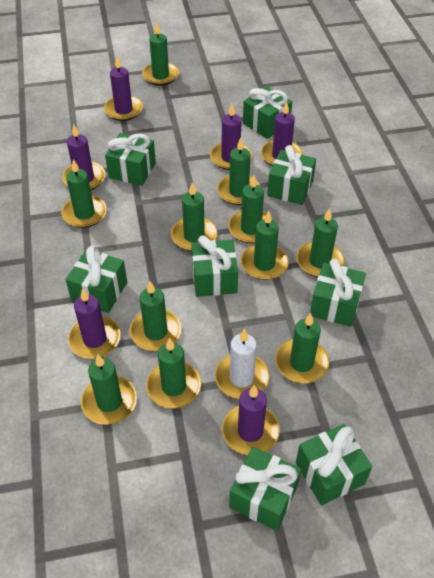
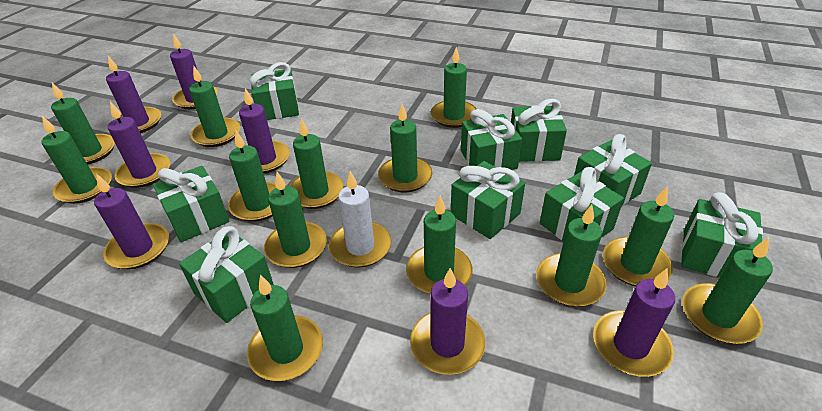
green candle: 11 -> 13
green gift: 8 -> 9
purple candle: 6 -> 7

